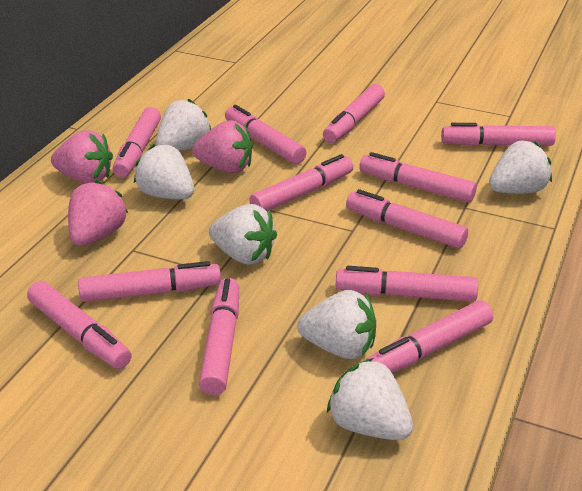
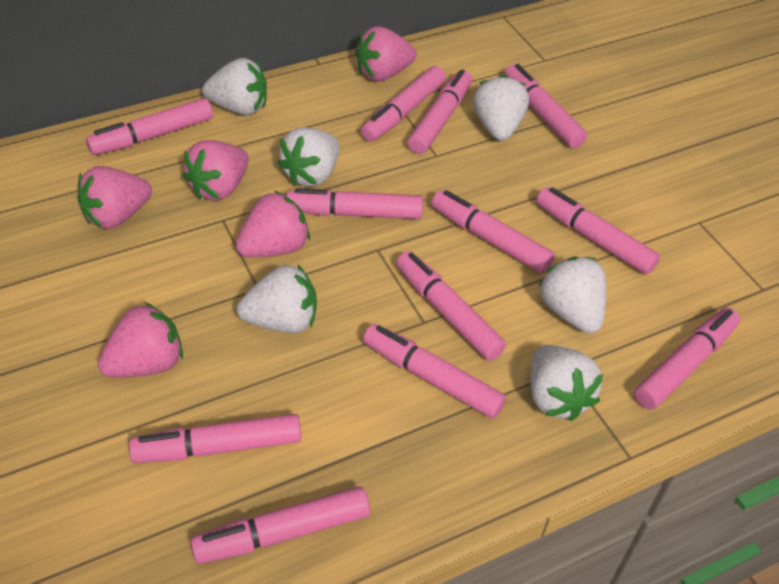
pink strawberry: 3 -> 5

